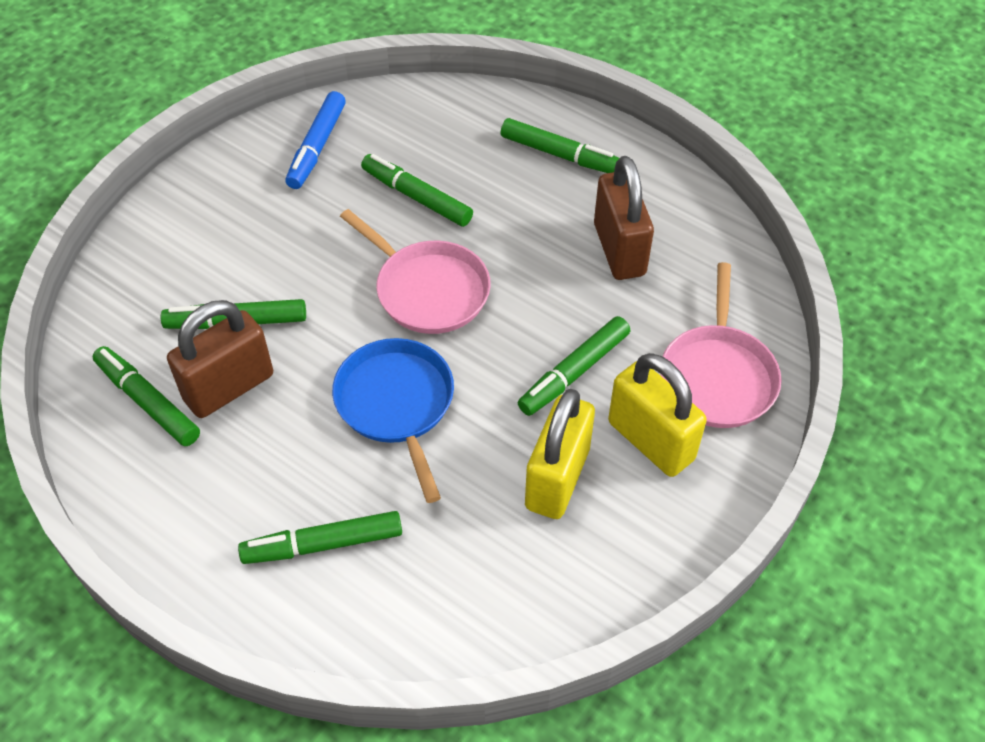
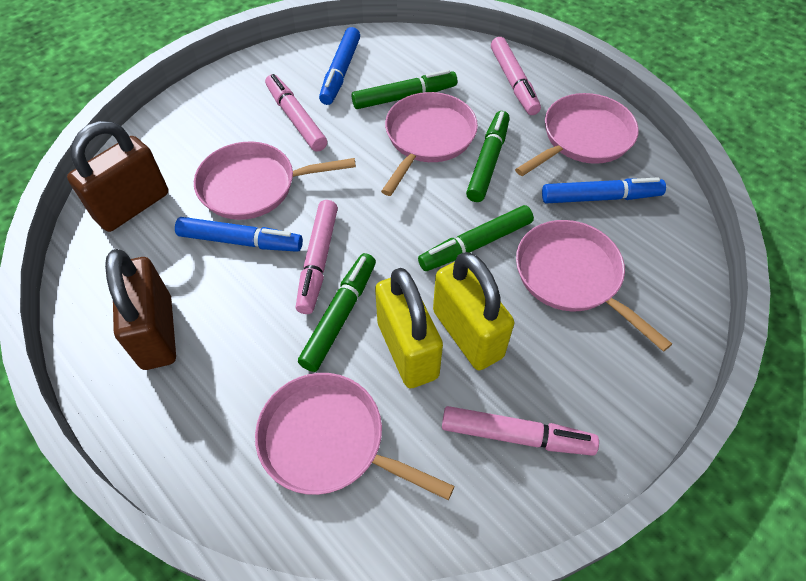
blue marker: 1 -> 3
blue pan: 1 -> 0
green marker: 6 -> 4
pink marker: 0 -> 4
pink pan: 2 -> 5

